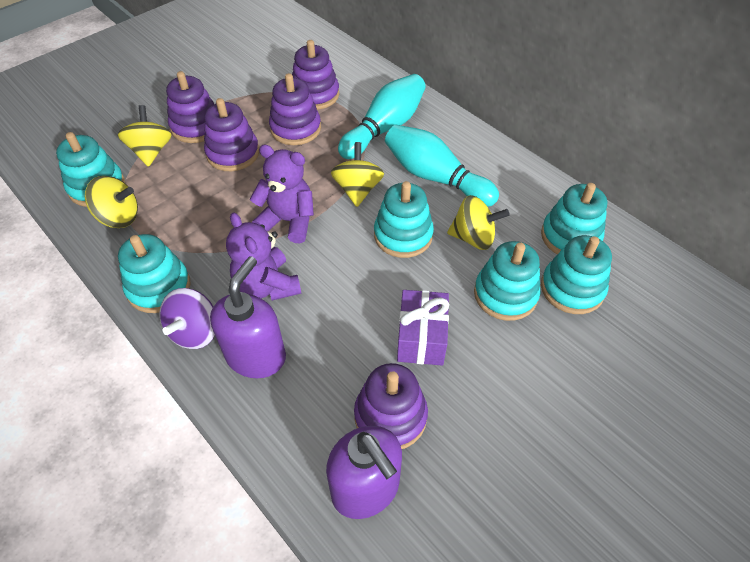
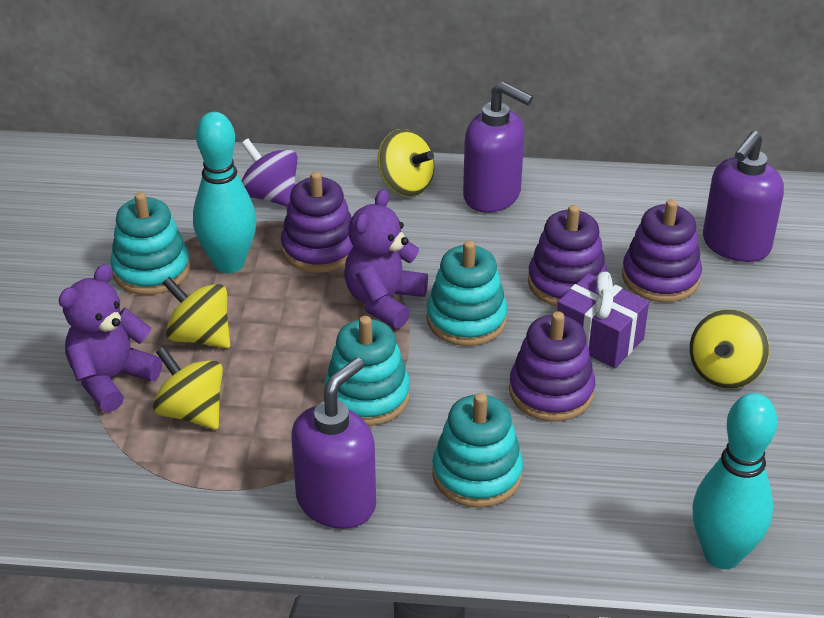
purple soap dispenser: 2 -> 3
purple stacking toy: 5 -> 4
turquoise stacking toy: 6 -> 4

